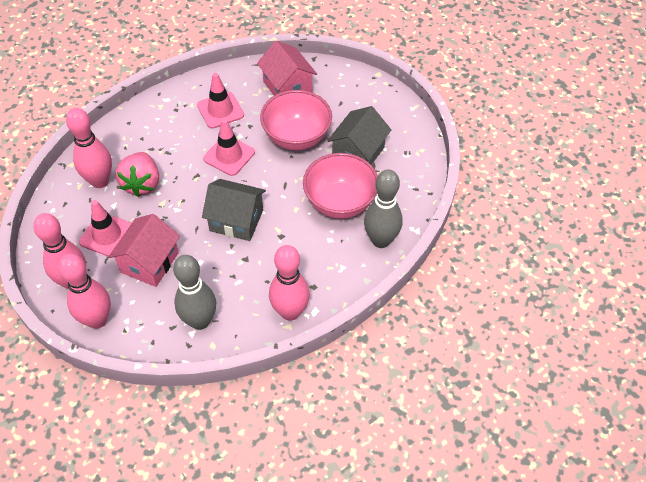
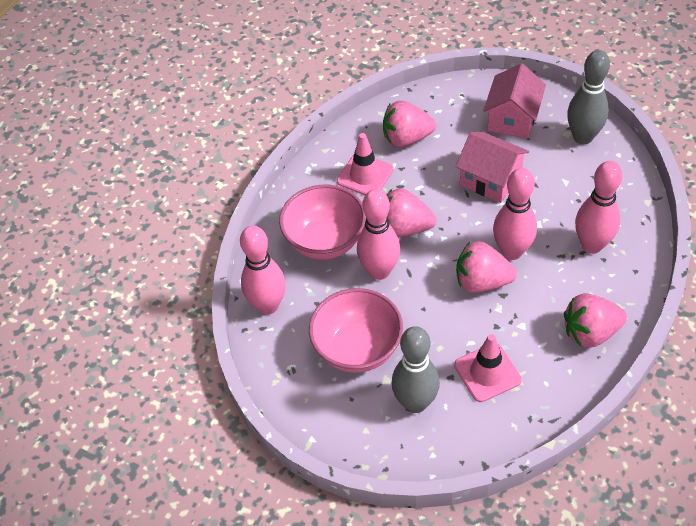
grey house: 2 -> 0
pink strawberry: 1 -> 4
pink traffic cone: 3 -> 2

